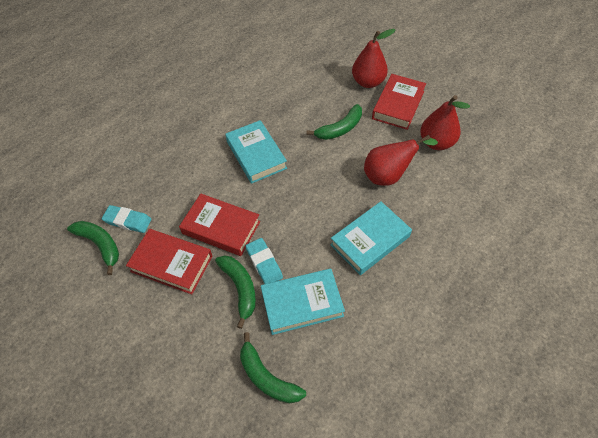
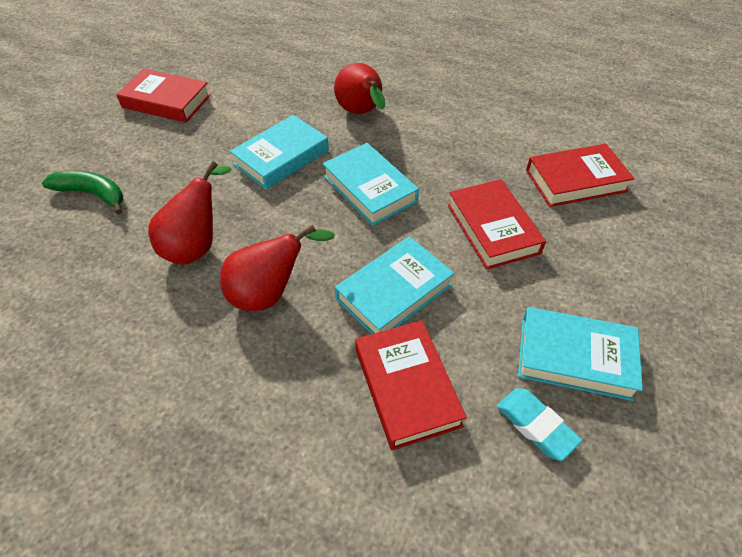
green banana: 4 -> 1
red book: 3 -> 4
turquoise book: 3 -> 4
turquoise eraser: 2 -> 1

